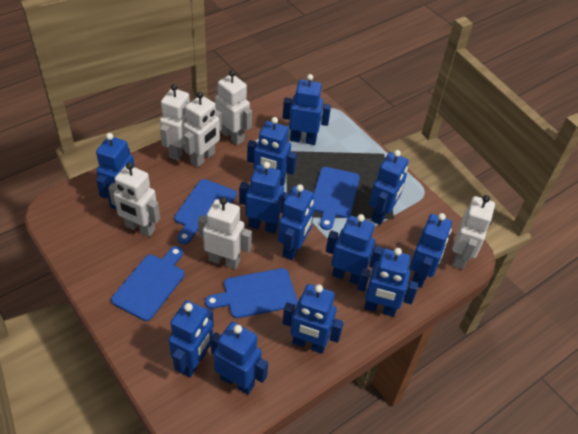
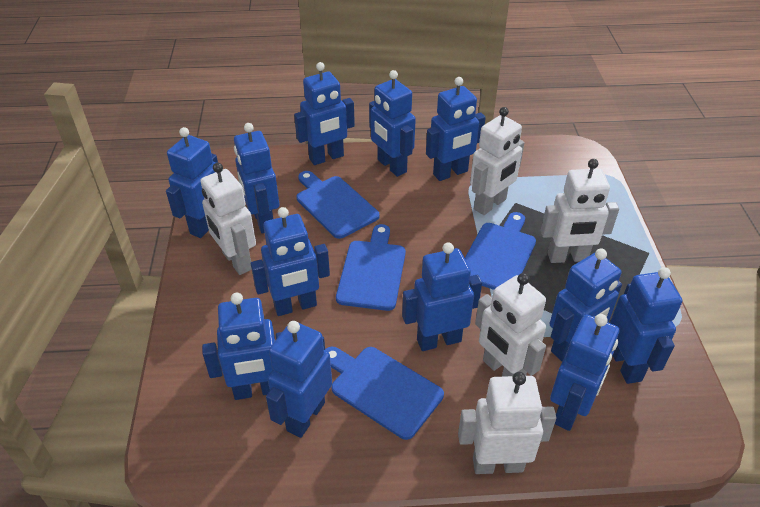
white robot: 6 -> 5

